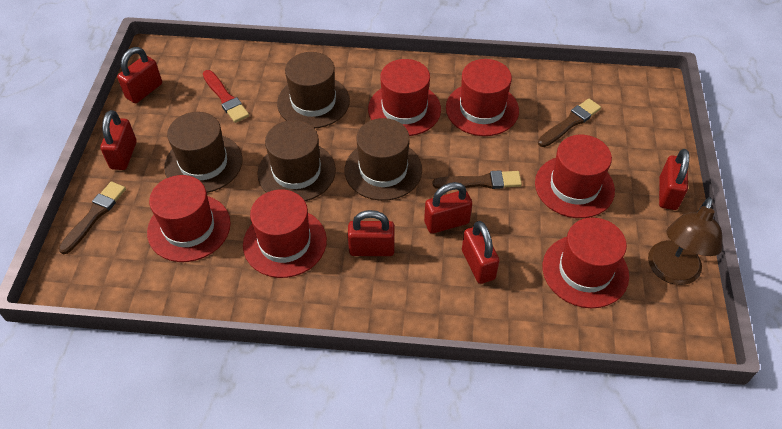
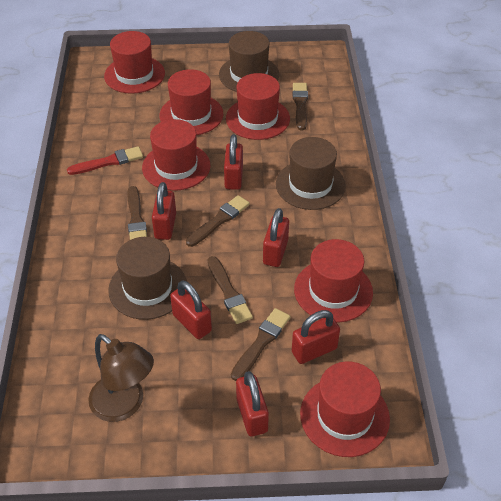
brown brush: 3 -> 5
brown hat: 4 -> 3

